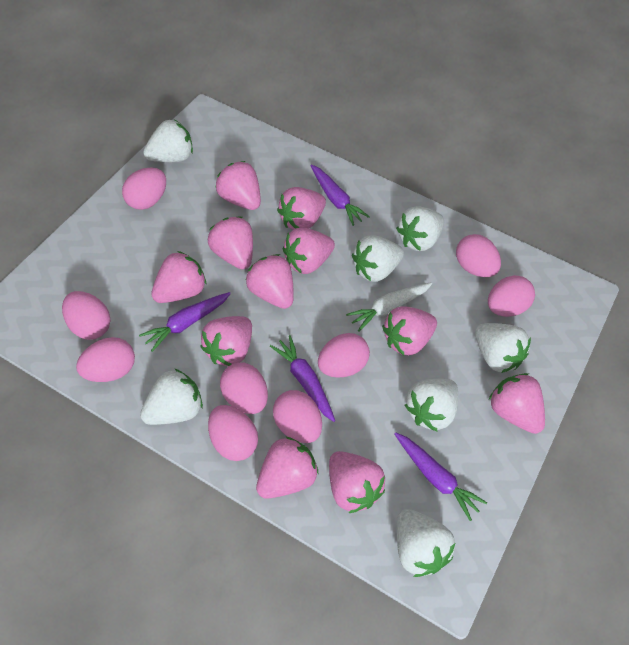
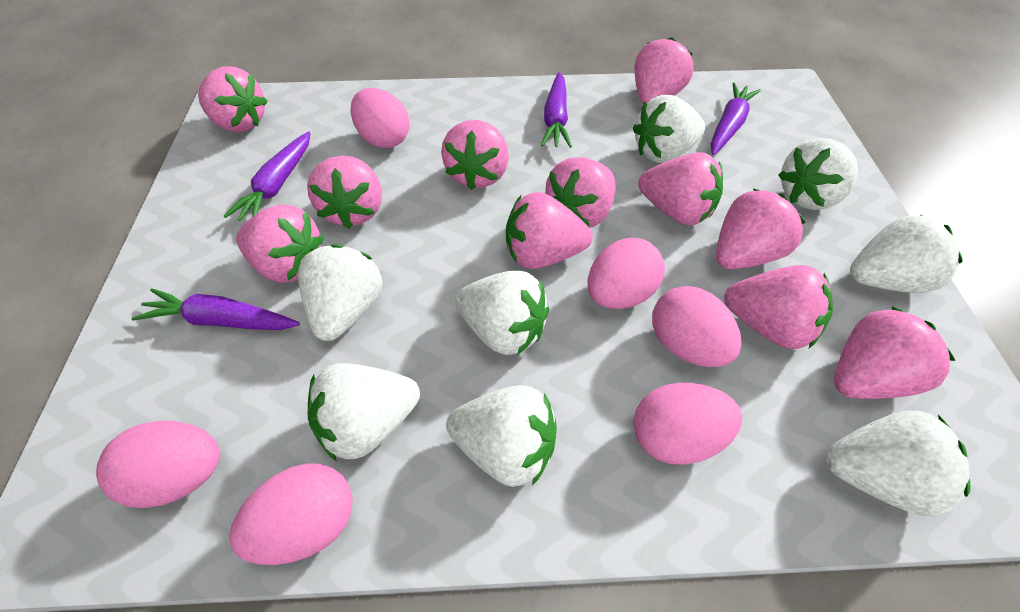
pink egg: 9 -> 6
white carrot: 1 -> 0
white strawberry: 7 -> 8

